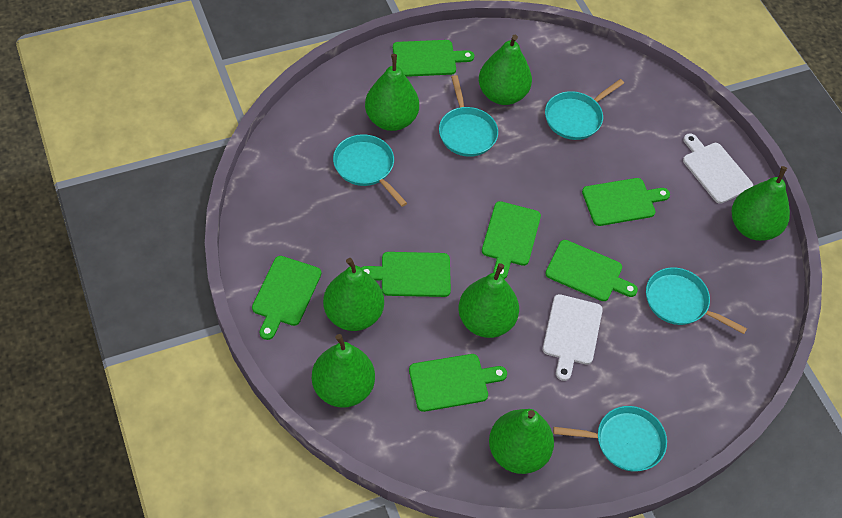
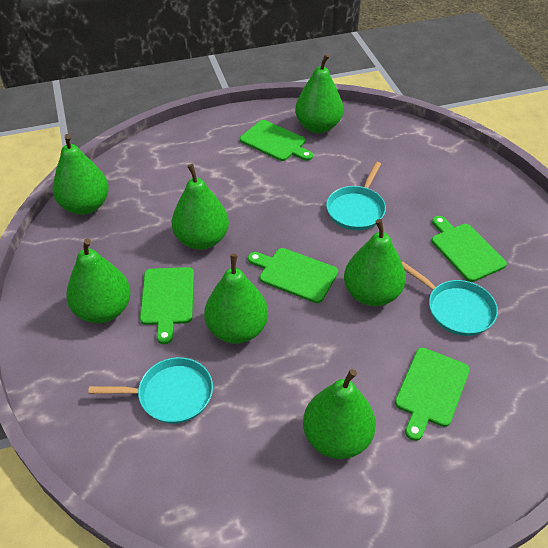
green cutting board: 7 -> 5
turquoise pan: 5 -> 3
white cutting board: 2 -> 0

